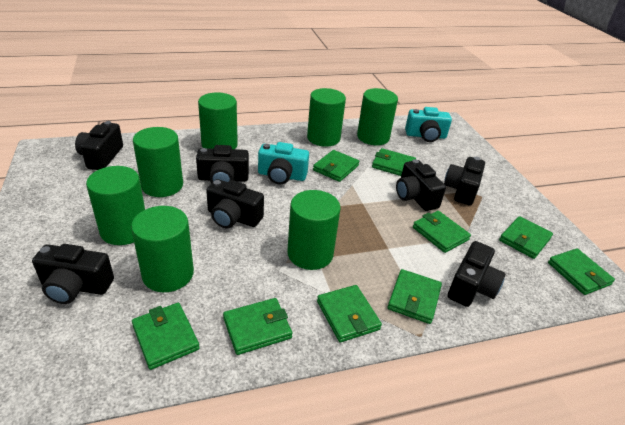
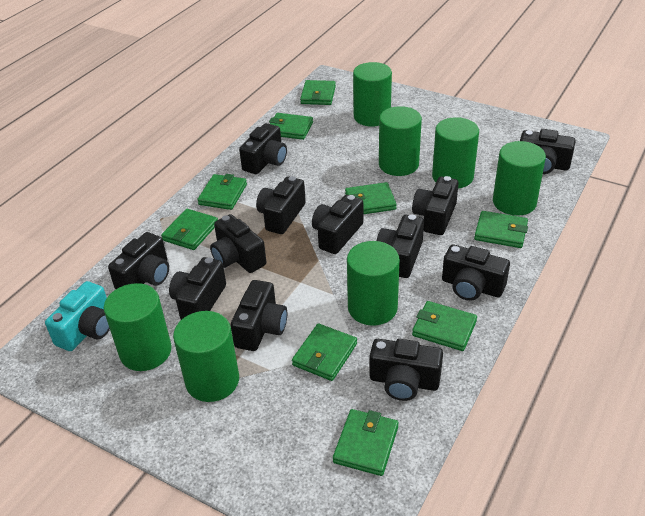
black camera: 7 -> 12
turquoise camera: 2 -> 1

